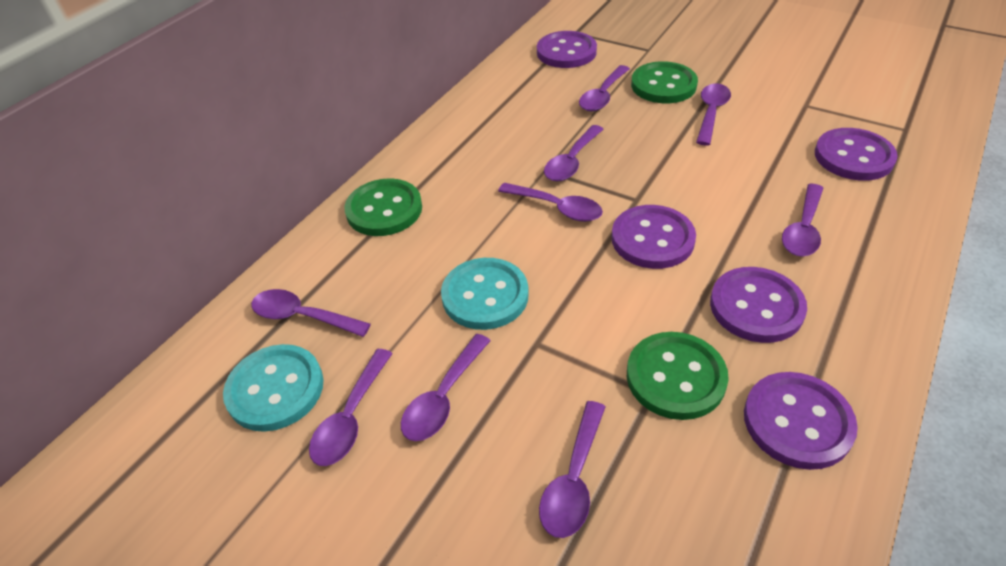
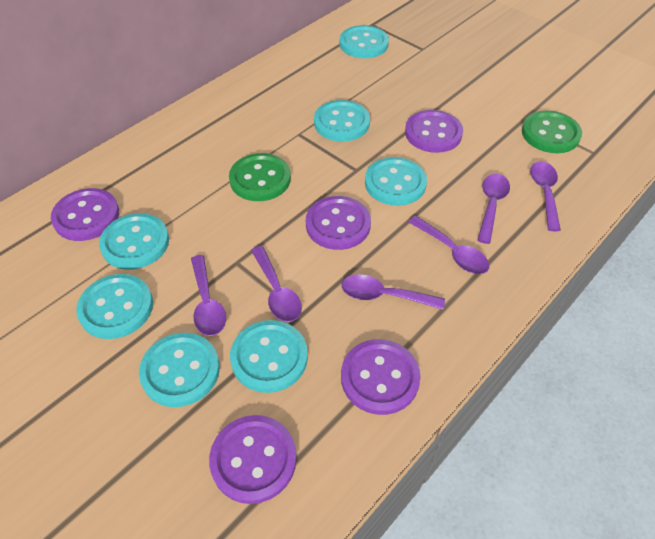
green button: 3 -> 2
purple spoon: 9 -> 6
turquoise button: 2 -> 7

